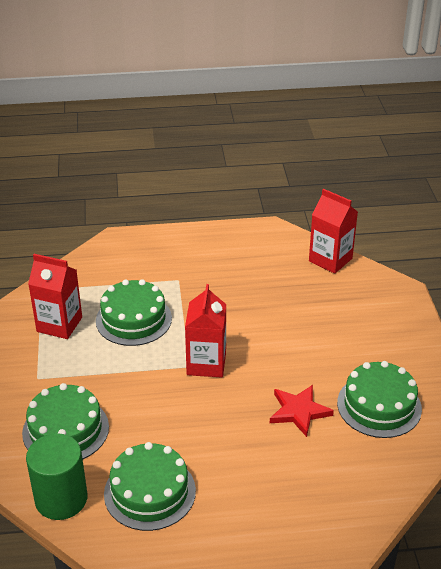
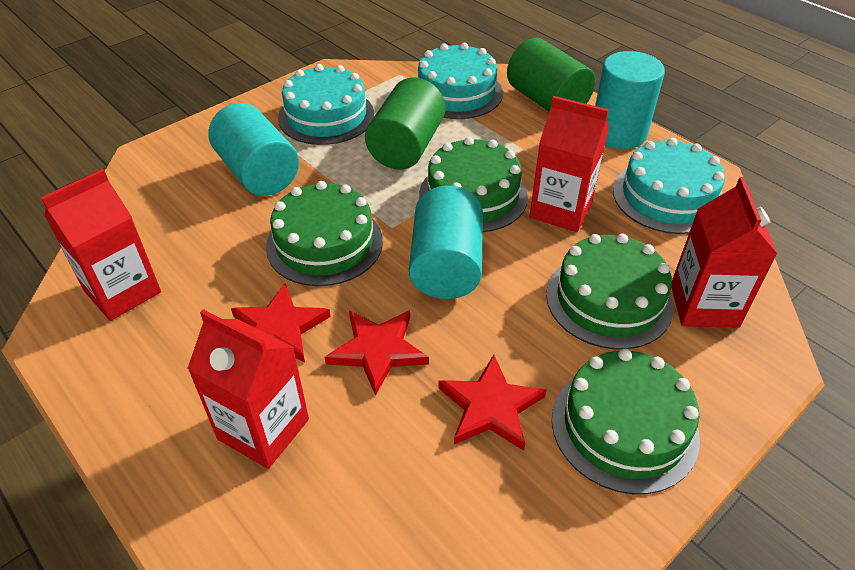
green cylinder: 1 -> 2
red carton: 3 -> 4
red star: 1 -> 3
turquoise cake: 0 -> 3
turquoise cylinder: 0 -> 3

